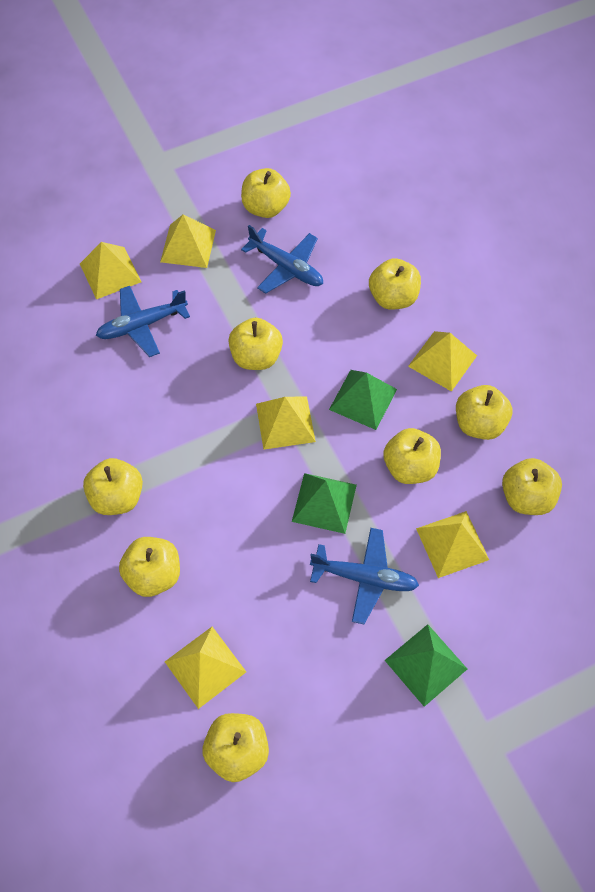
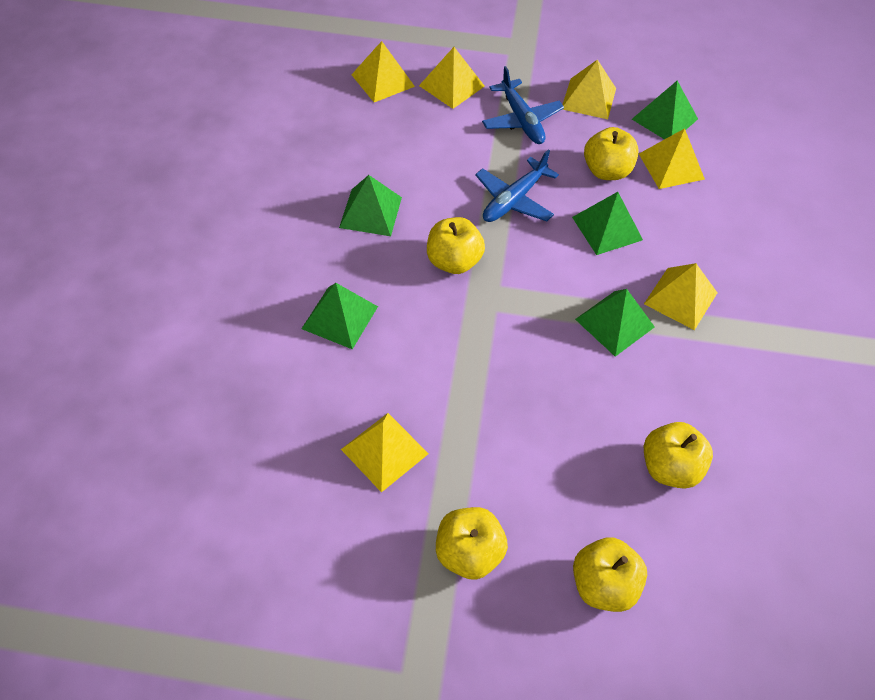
blue plane: 3 -> 2
green pyramid: 3 -> 5
yellow apple: 9 -> 5

